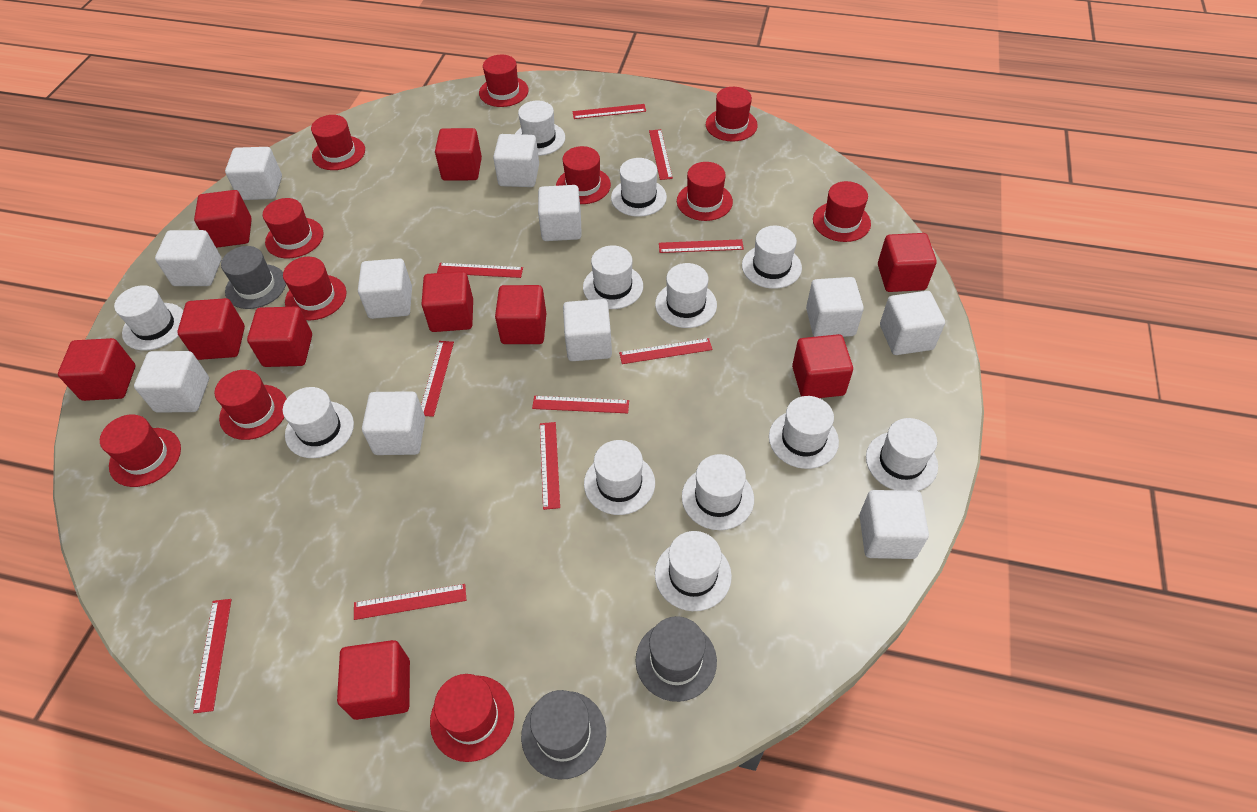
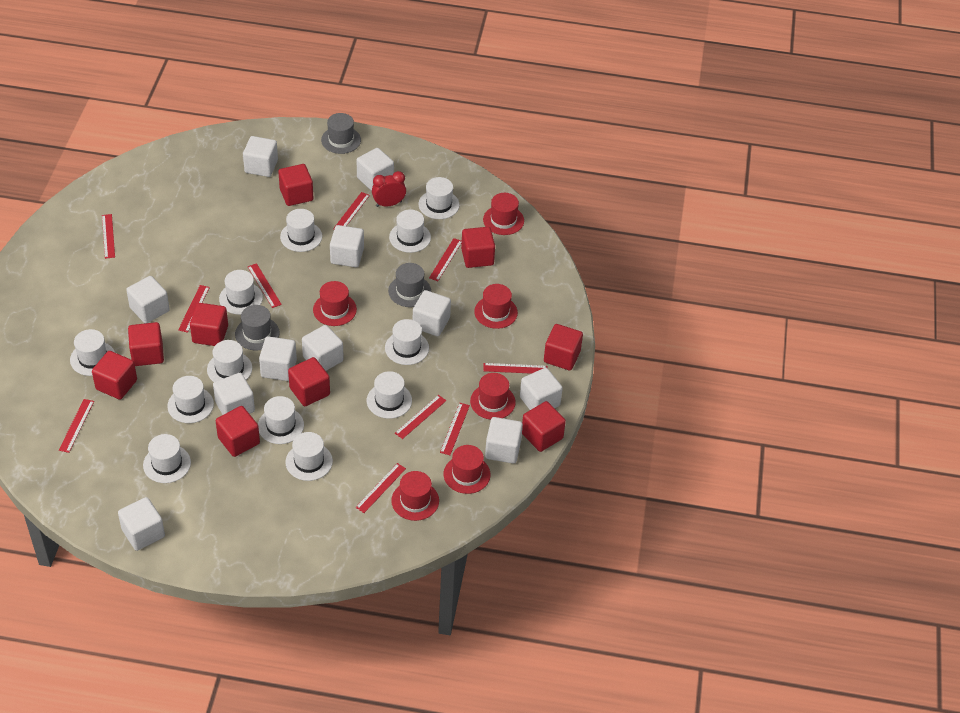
red clock: 0 -> 1
red cube: 10 -> 9
red hat: 11 -> 6

